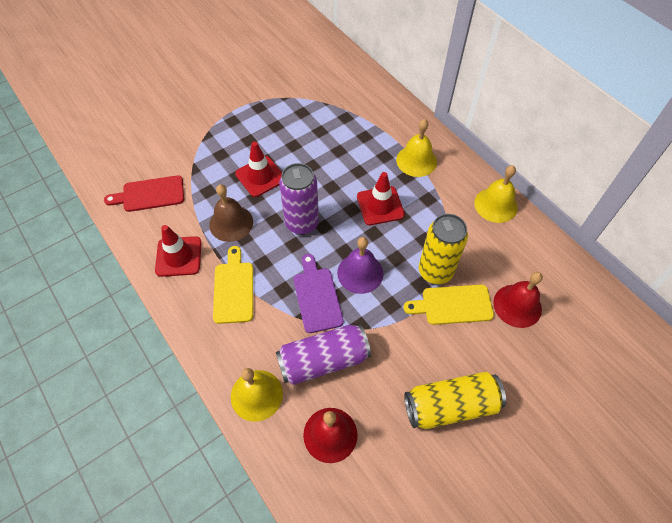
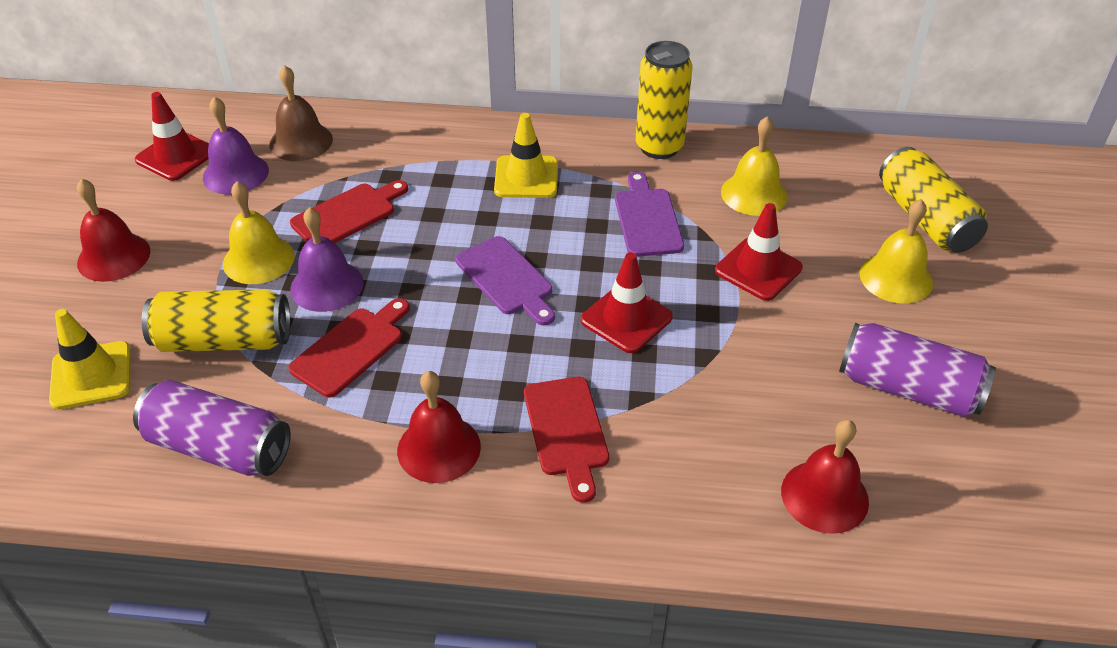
purple bell: 1 -> 2
purple cutting board: 1 -> 2
red bell: 2 -> 3
red cutting board: 1 -> 3
yellow can: 2 -> 3
yellow cutting board: 2 -> 0
yellow traffic cone: 0 -> 2

